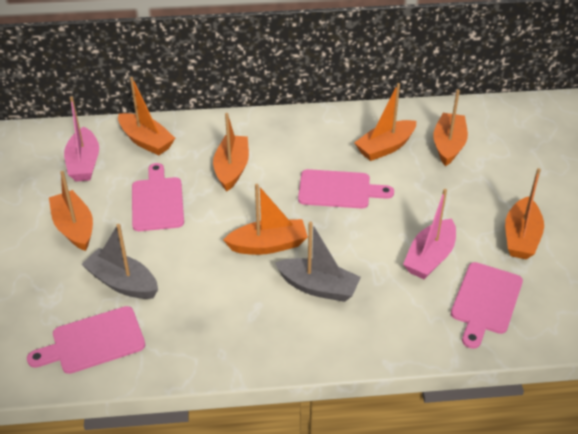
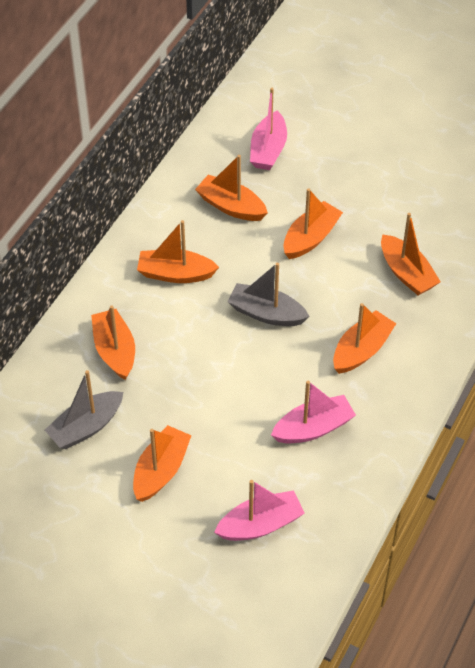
pink boat: 2 -> 3
pink cutting board: 4 -> 0

